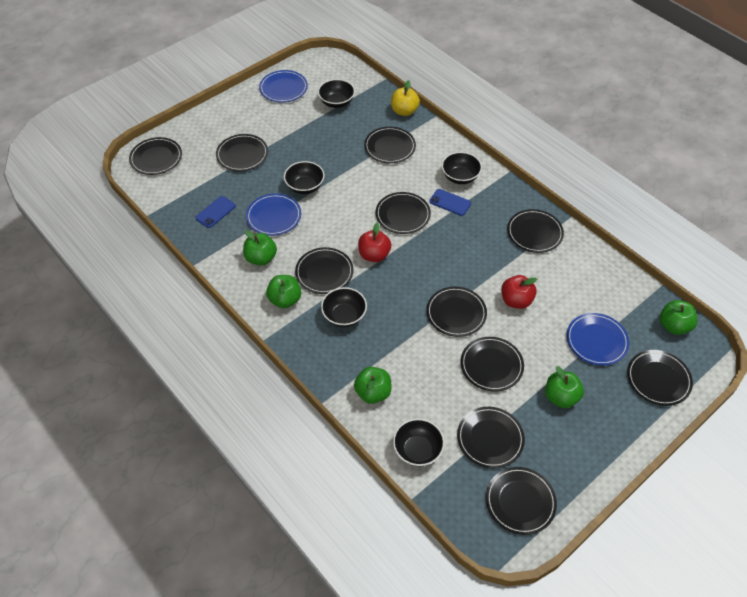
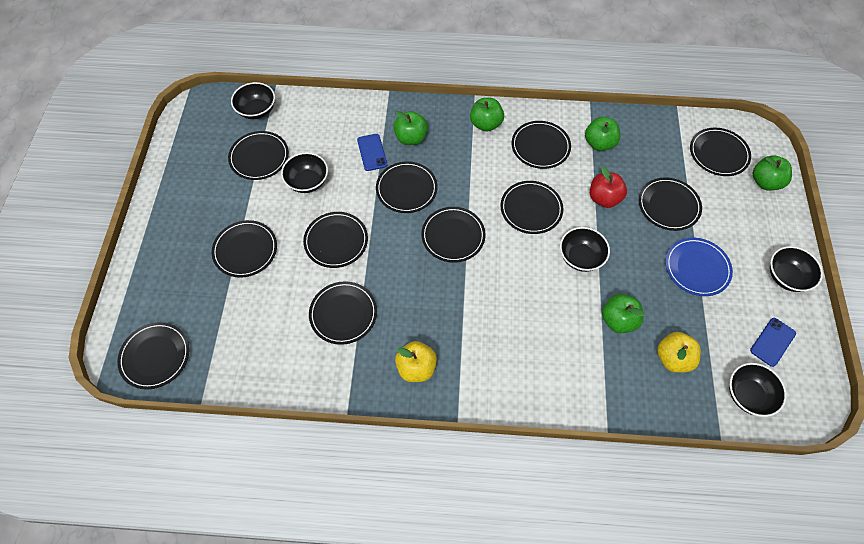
blue plate: 3 -> 1
red apple: 2 -> 1
yellow apple: 1 -> 2

